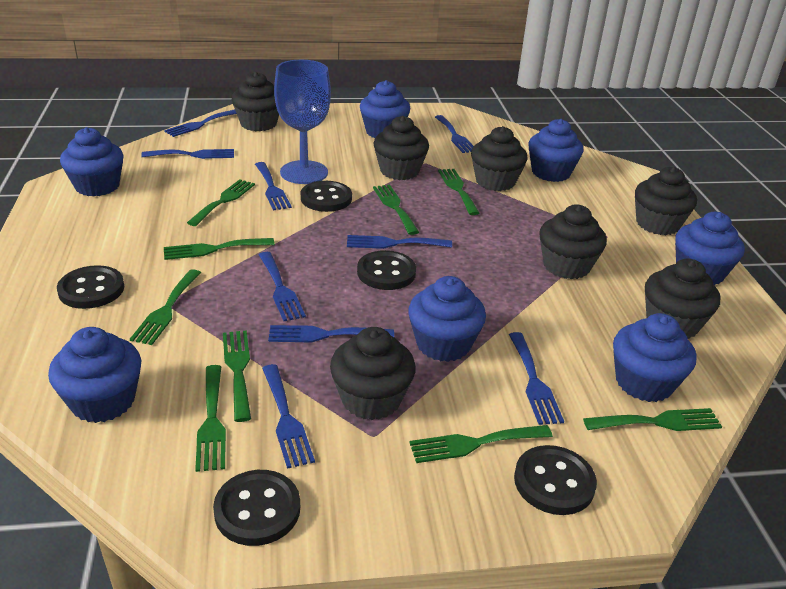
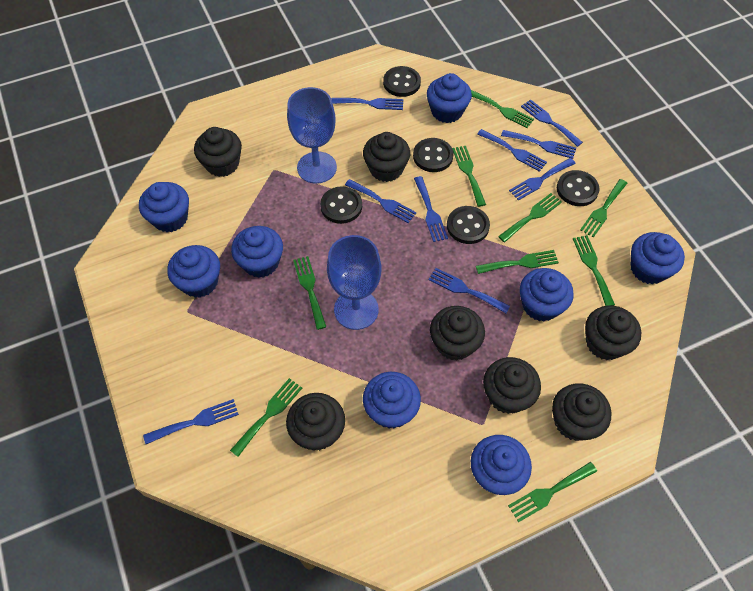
blue cupcake: 7 -> 8
blue goblet: 1 -> 2

